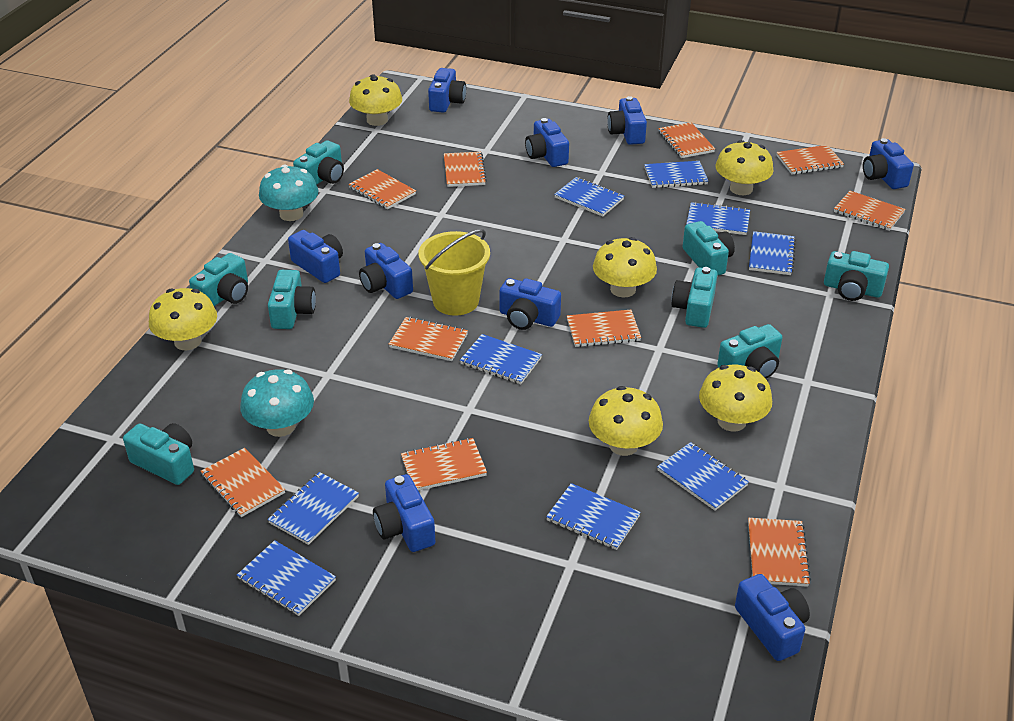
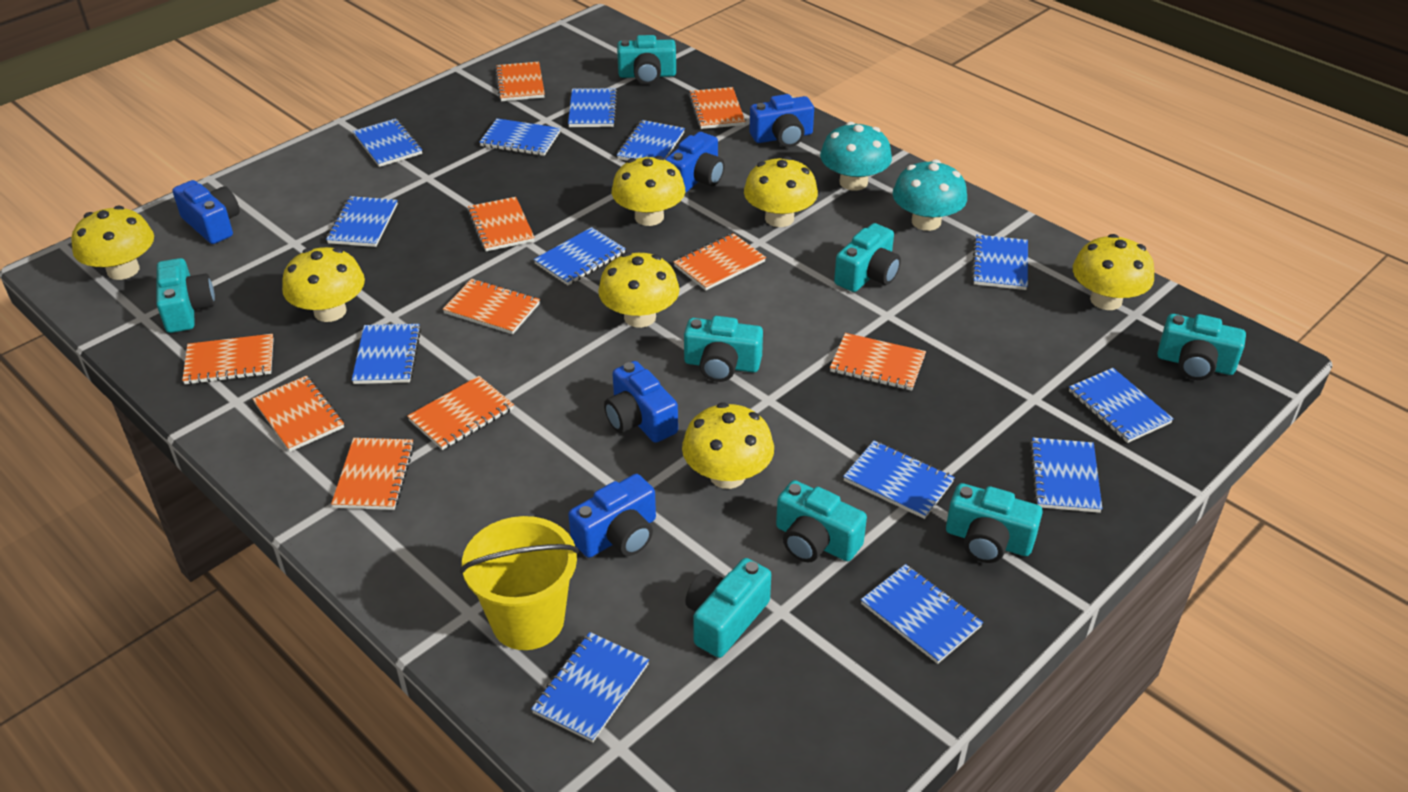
blue camera: 9 -> 5
blue notebook: 9 -> 13
yellow mushroom: 6 -> 7

